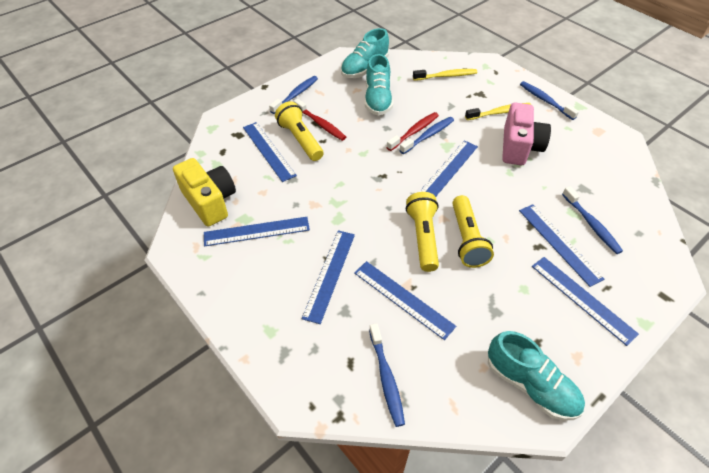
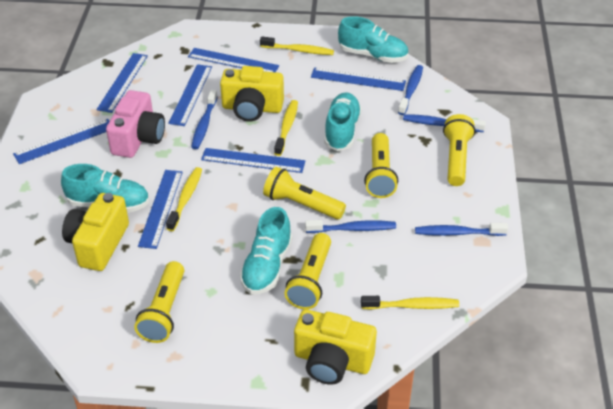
red toothbrush: 2 -> 0
turquoise shoe: 3 -> 4
yellow camera: 1 -> 3
yellow flashlight: 3 -> 5
yellow toothbrush: 2 -> 4

